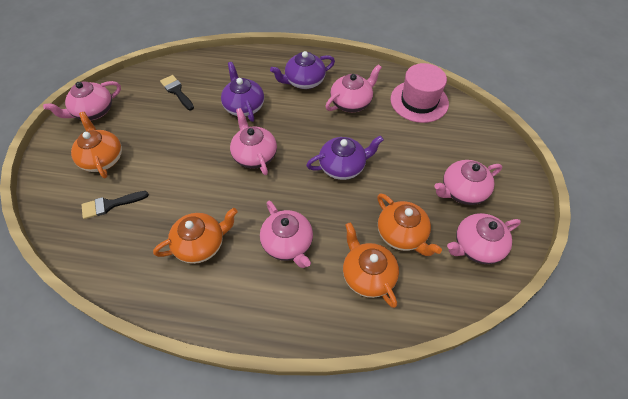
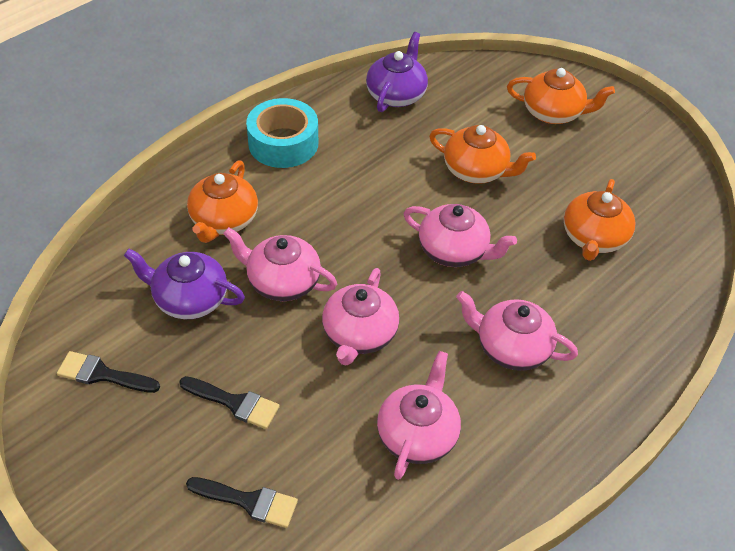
black brush: 2 -> 3
pink hat: 1 -> 0
pink teapot: 6 -> 5
purple teapot: 3 -> 2
turquoise tape: 0 -> 1

